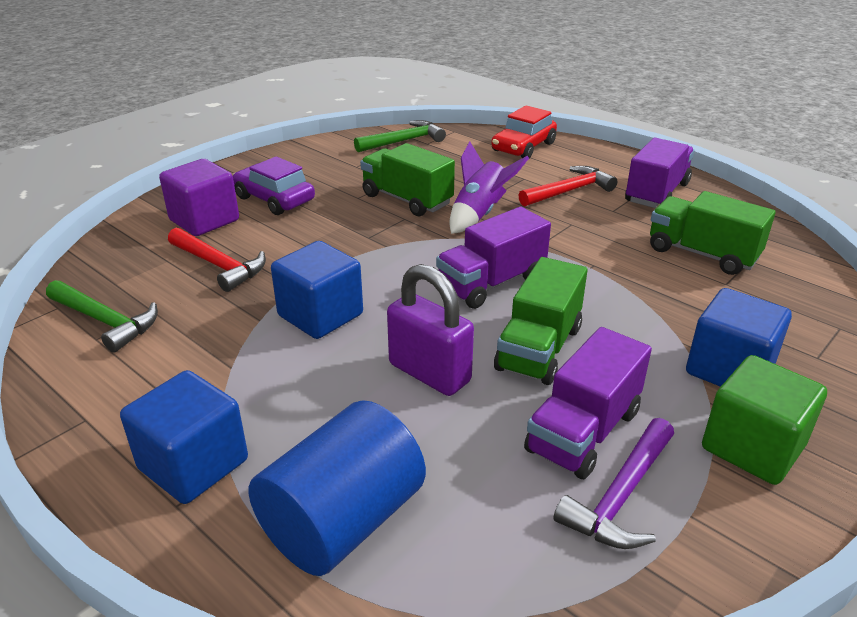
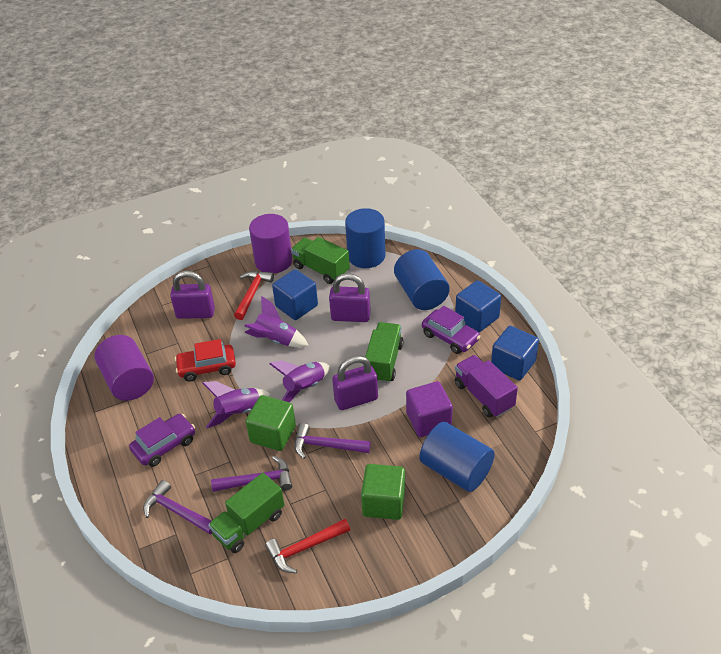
blue cylinder: 1 -> 3
green cube: 1 -> 2
green hammer: 2 -> 0
purple car: 1 -> 2
purple cylinder: 0 -> 2
purple hammer: 1 -> 3
purple padlock: 1 -> 3
purple rocket: 1 -> 3
purple truck: 3 -> 1

